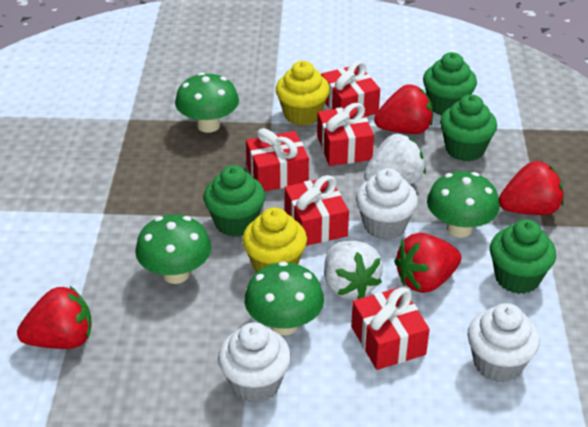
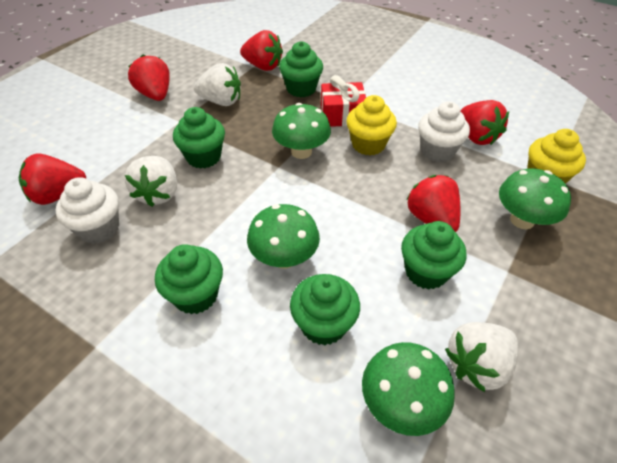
green cupcake: 4 -> 5
red gift: 5 -> 1
red strawberry: 4 -> 5
white cupcake: 3 -> 2
white strawberry: 2 -> 3

